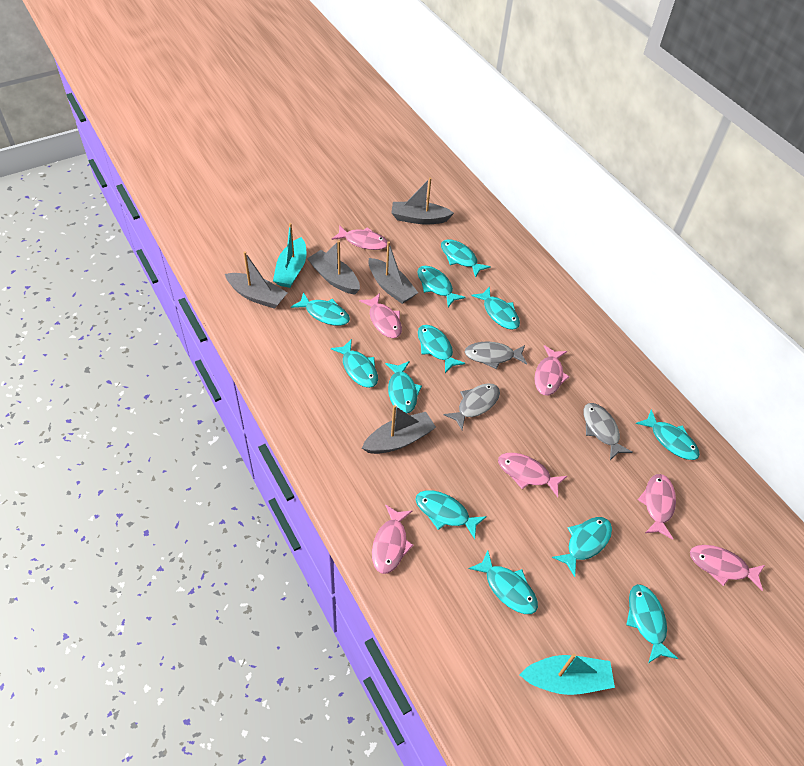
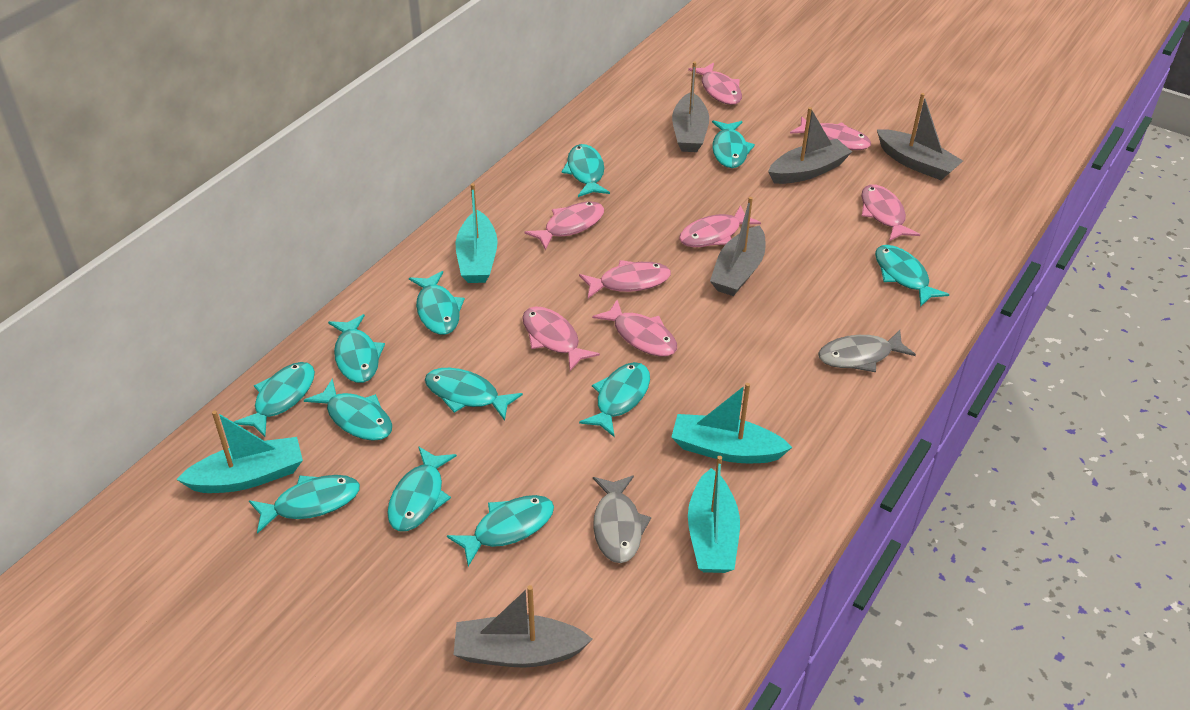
grey fish: 3 -> 2
pink fish: 7 -> 8
turquoise boat: 2 -> 4

